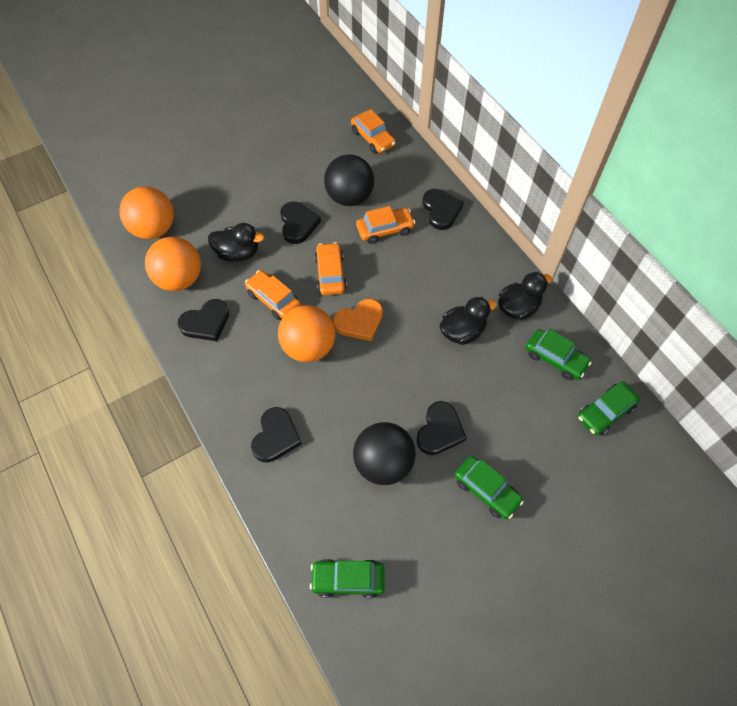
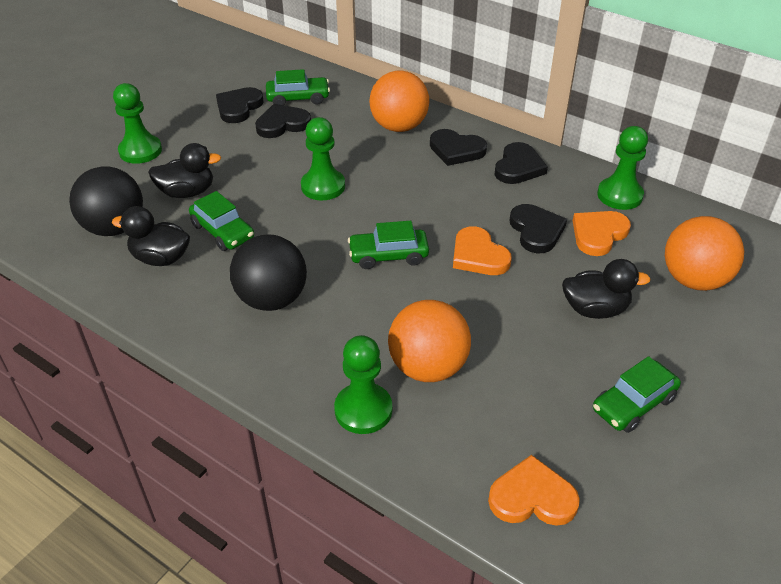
green pawn: 0 -> 4
orange car: 4 -> 0
orange heart: 1 -> 3

